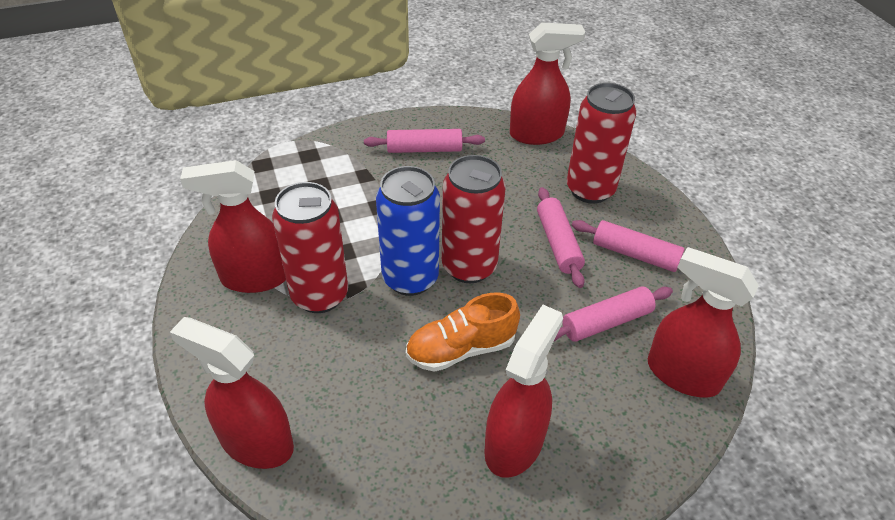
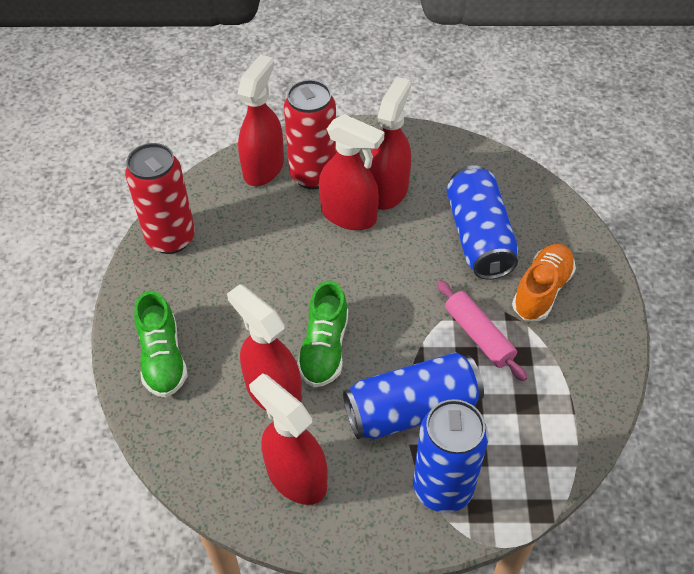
blue can: 1 -> 3
green shoe: 0 -> 2
pink rolling pin: 4 -> 1
red can: 3 -> 2

